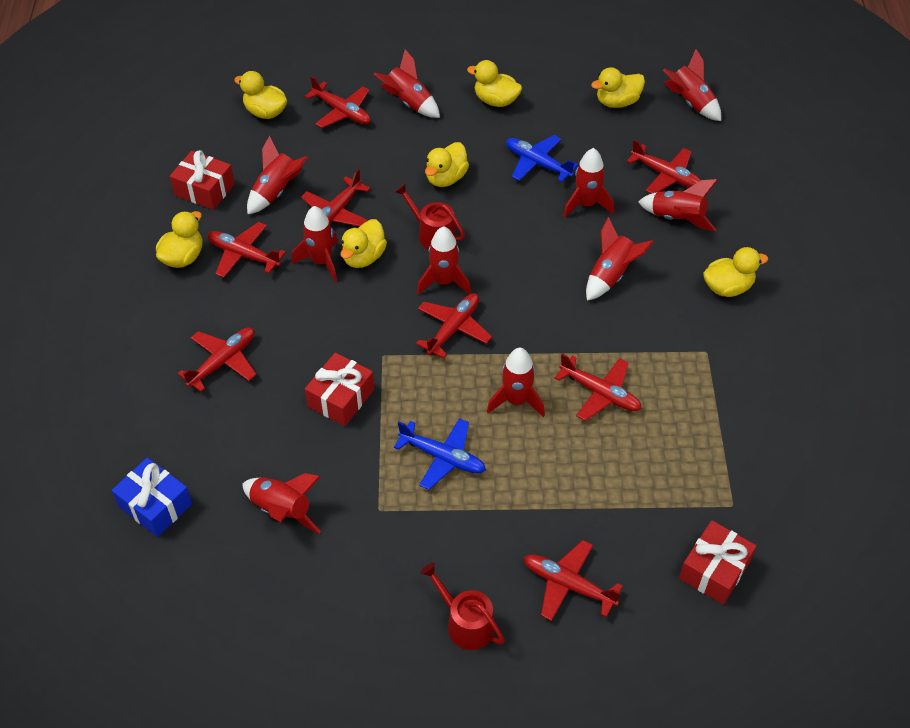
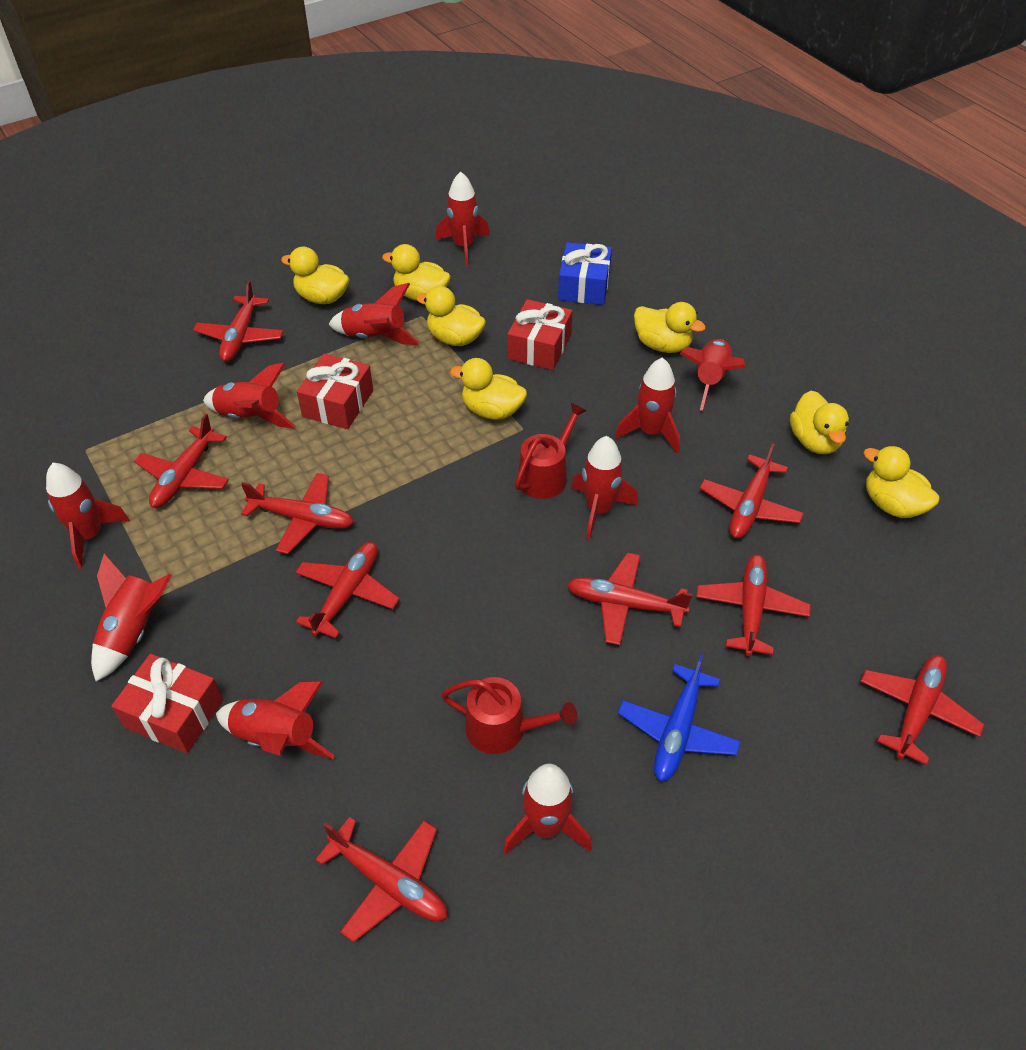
blue plane: 2 -> 1
red plane: 8 -> 9

